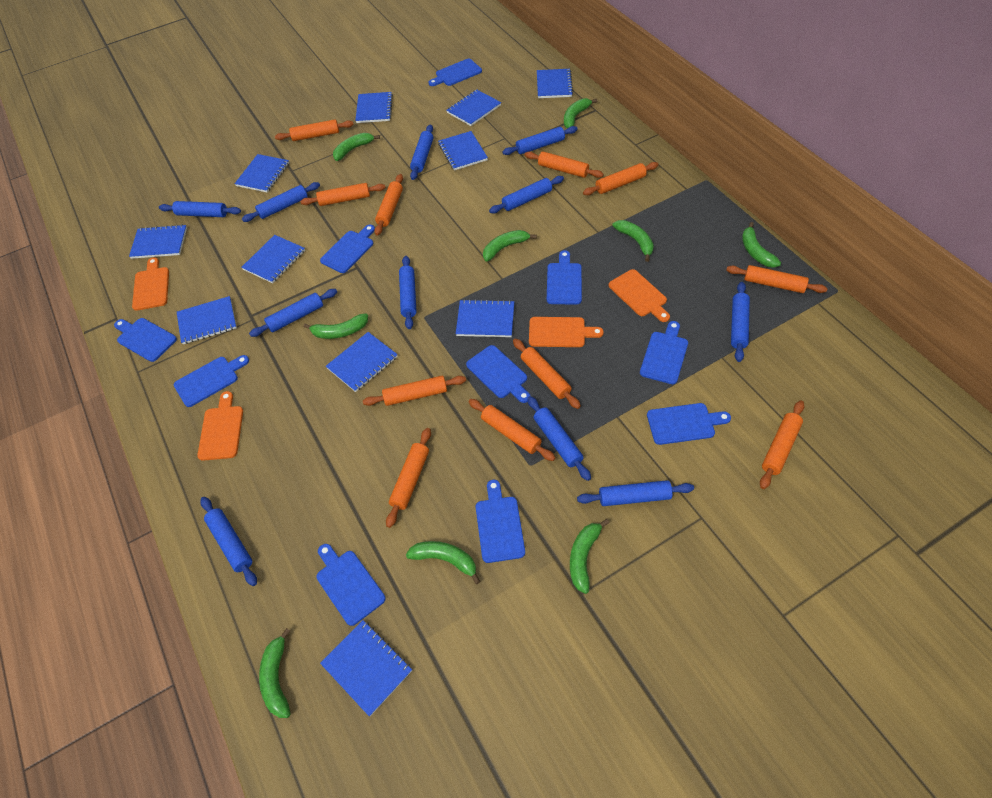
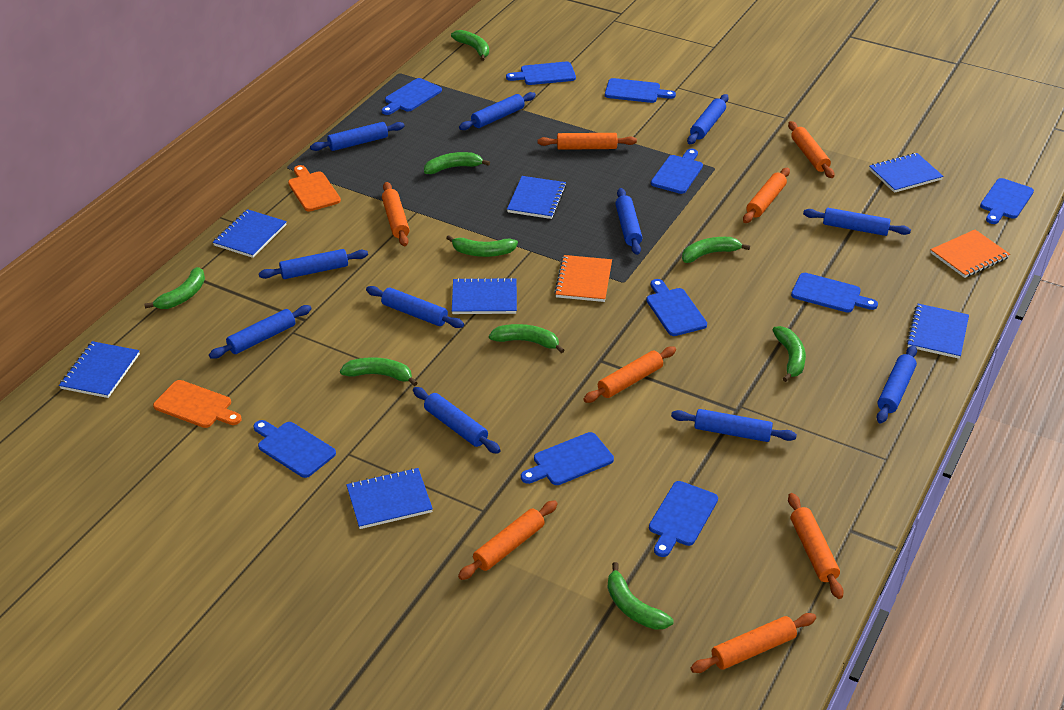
blue notebook: 11 -> 7
orange cutting board: 4 -> 2
orange notebook: 0 -> 2
orange rolling pin: 11 -> 8

